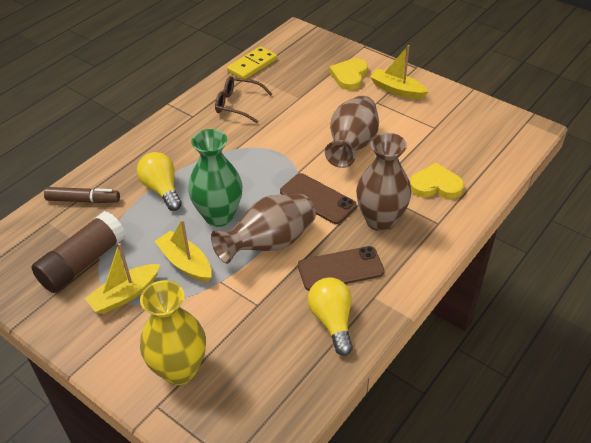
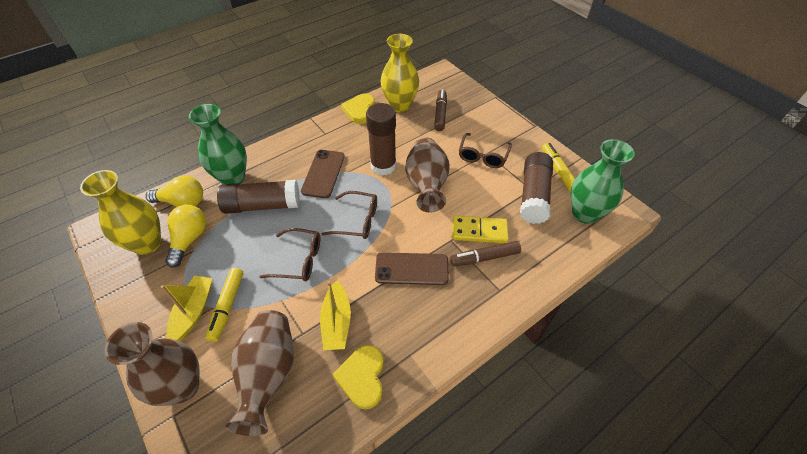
brown glasses: 1 -> 3
brown glue stick: 1 -> 3
brown marker: 1 -> 2
green vase: 1 -> 2
yellow boat: 3 -> 2
yellow marker: 0 -> 2
yellow vase: 1 -> 2

